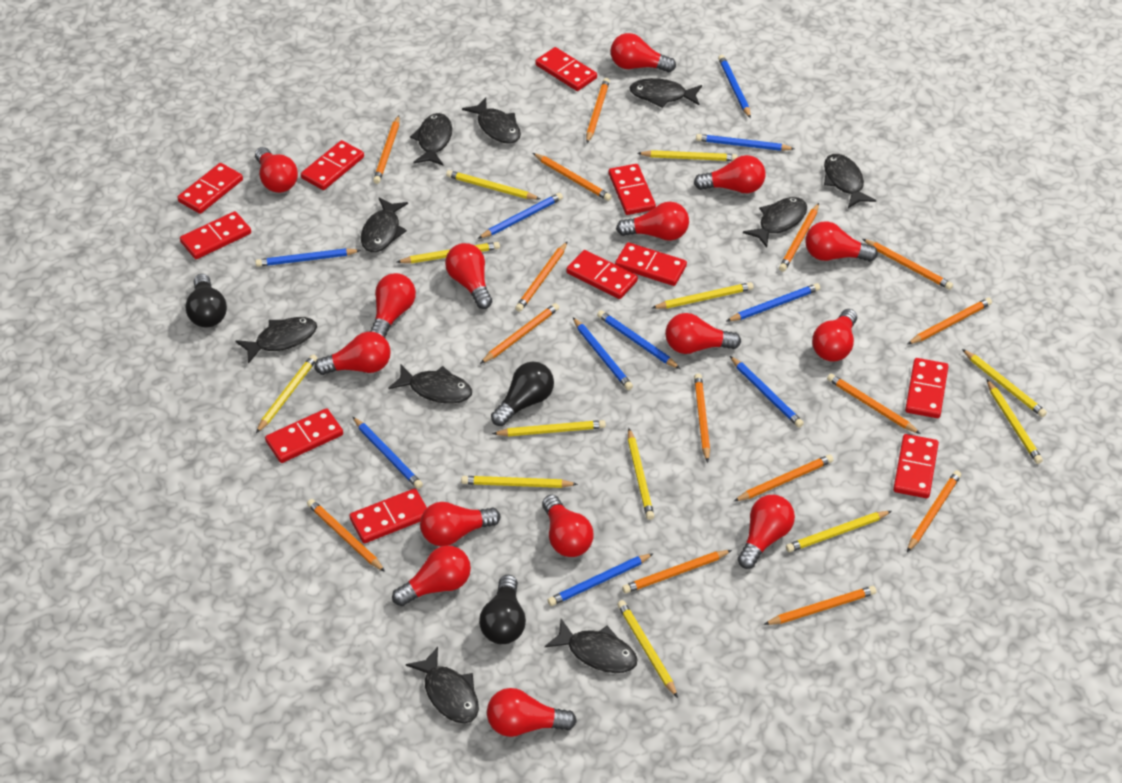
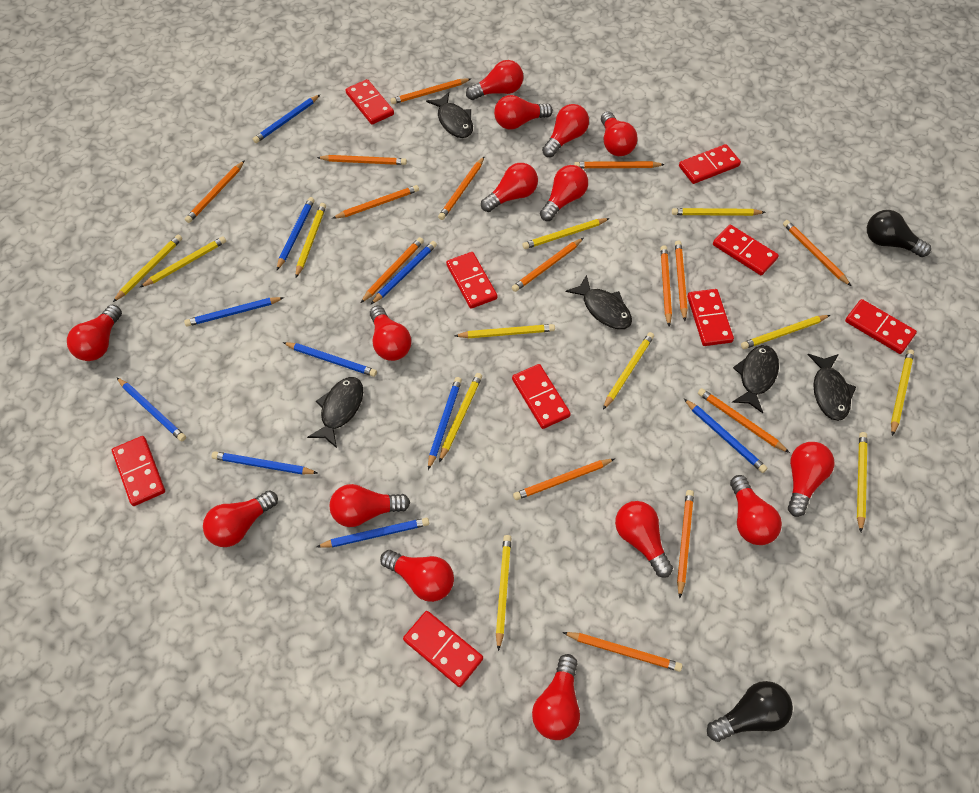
black fish: 10 -> 5
black light bulb: 3 -> 2
red domino: 11 -> 9

